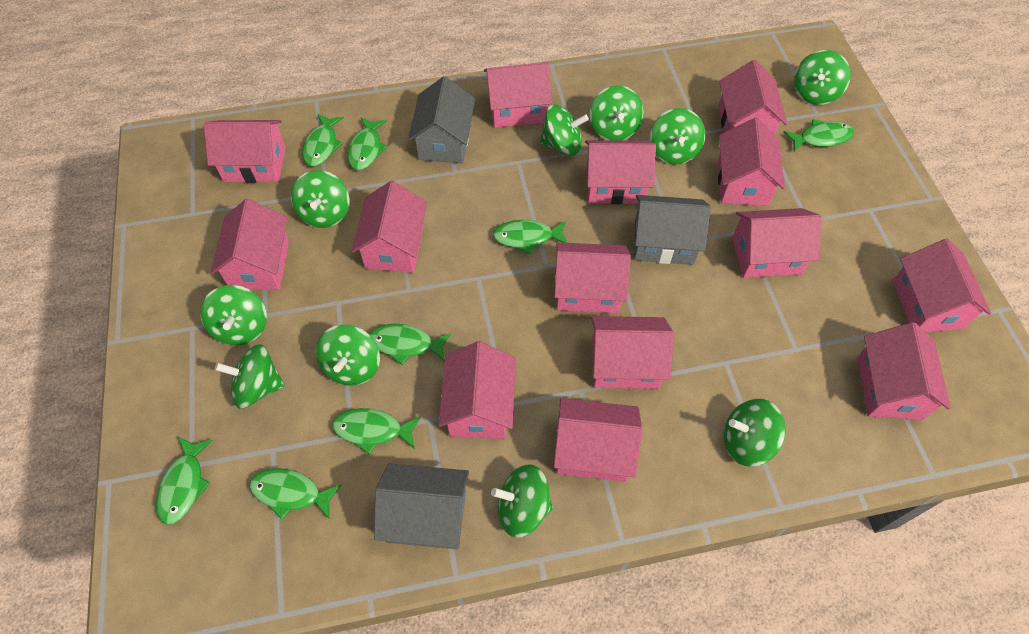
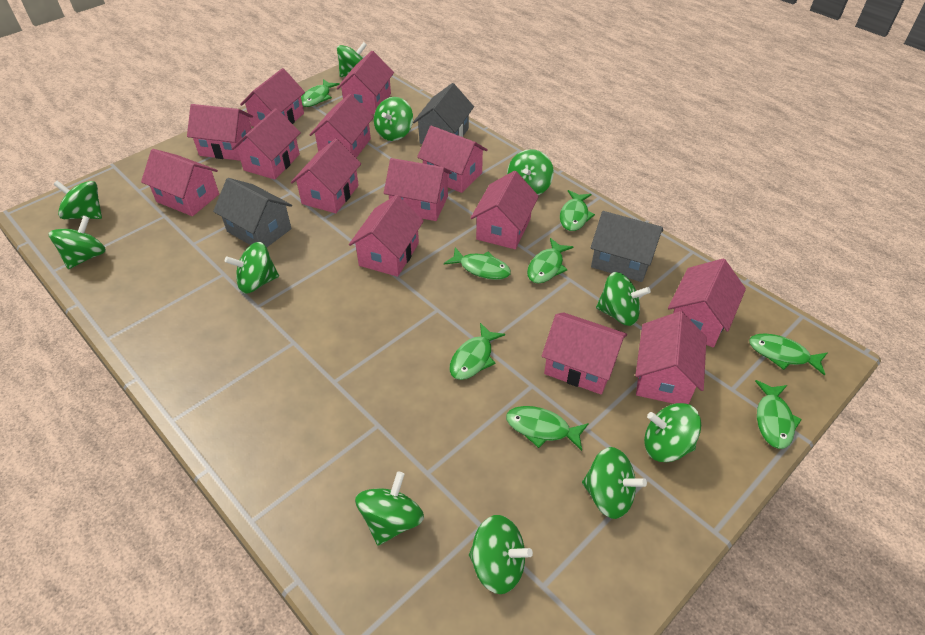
green spinning top: 10 -> 11

